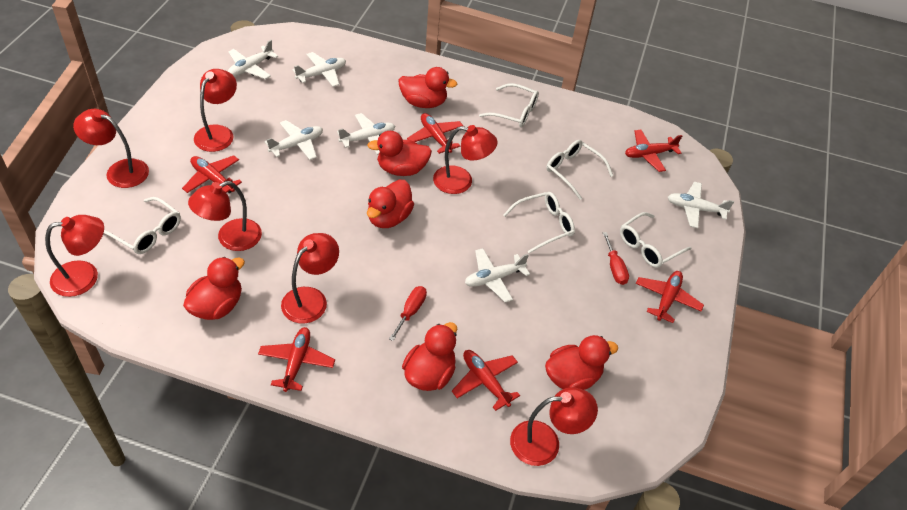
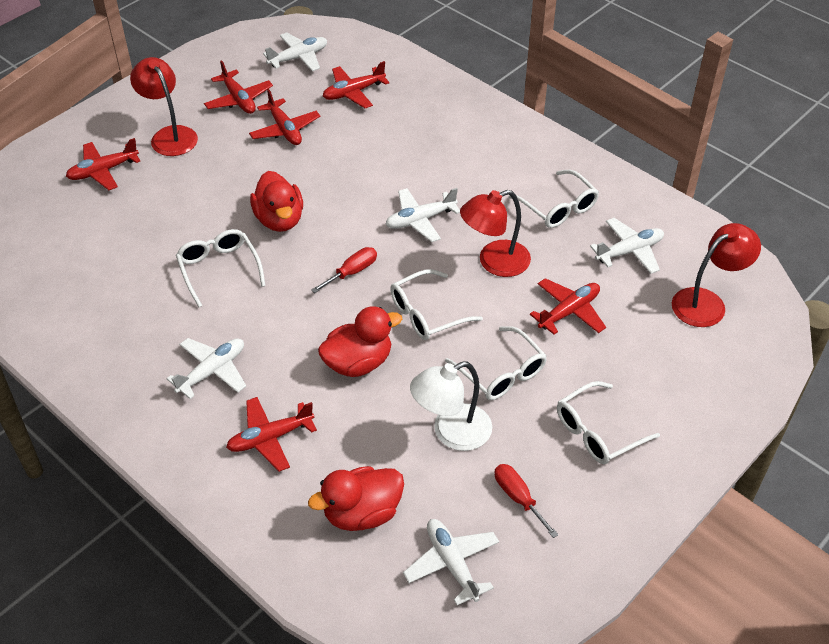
red duck: 6 -> 3
red lamp: 7 -> 3
white lamp: 0 -> 1
white plane: 6 -> 5

